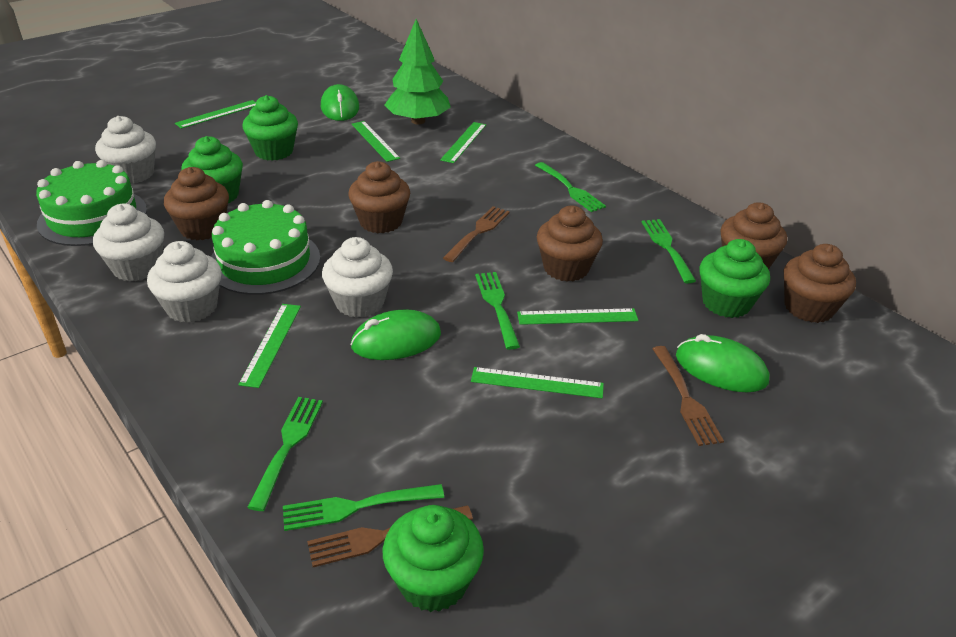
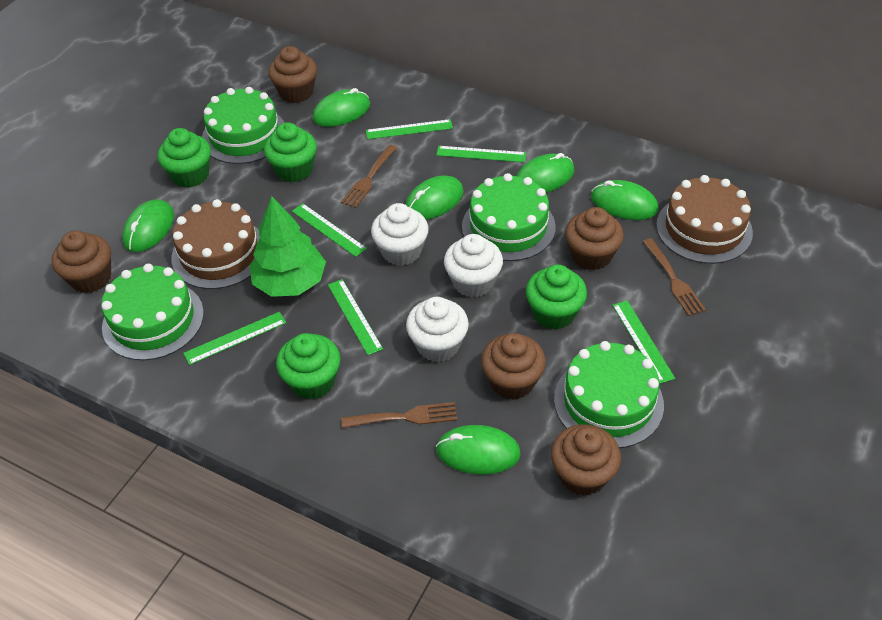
brown cake: 0 -> 2
green cake: 2 -> 4
green fork: 5 -> 0
green mouse: 3 -> 6
white cupcake: 4 -> 3

